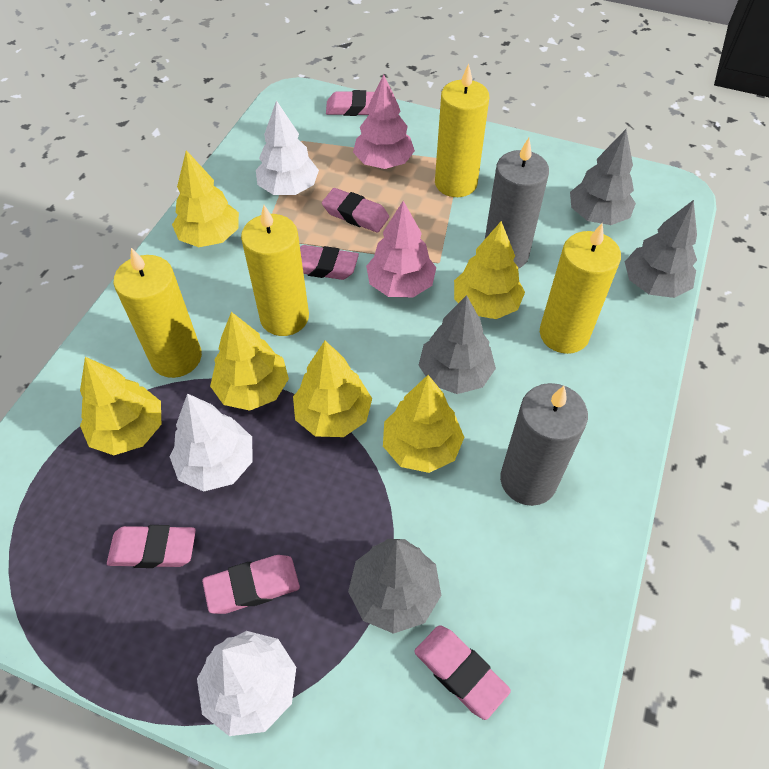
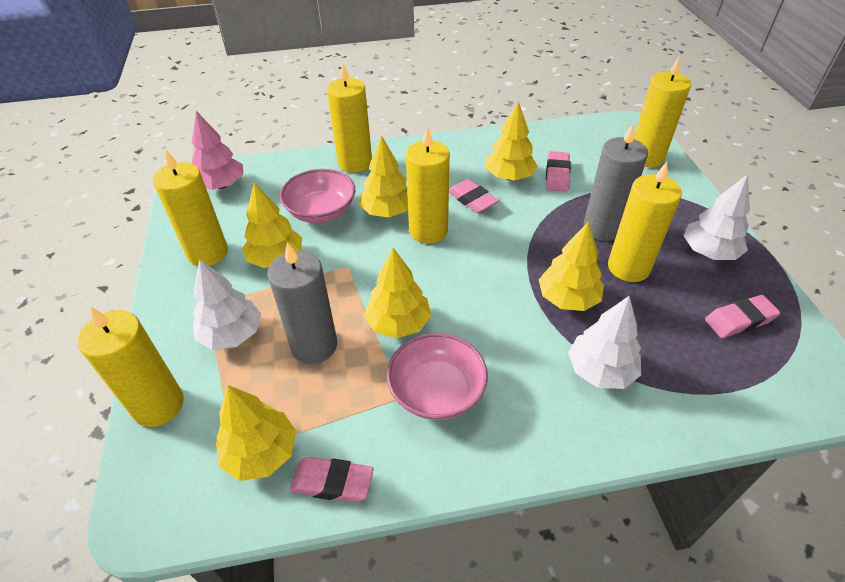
grey tree: 4 -> 0
pink bowl: 0 -> 2
pink eraser: 6 -> 4
pink tree: 2 -> 1
yellow candle: 4 -> 6

